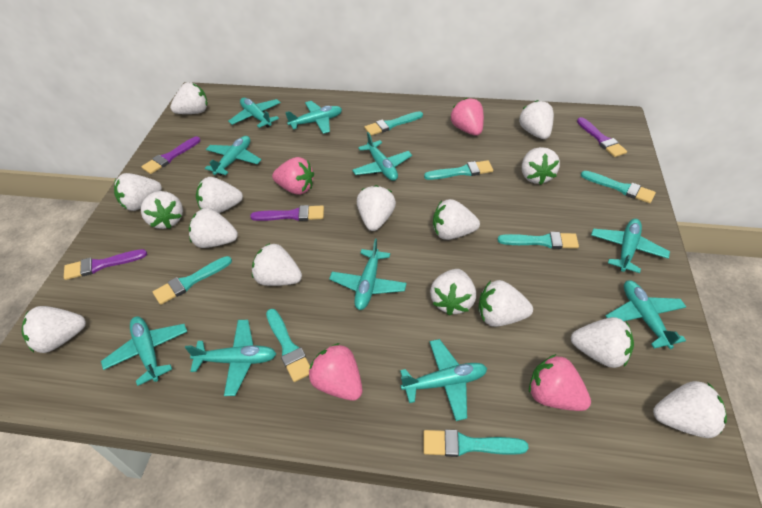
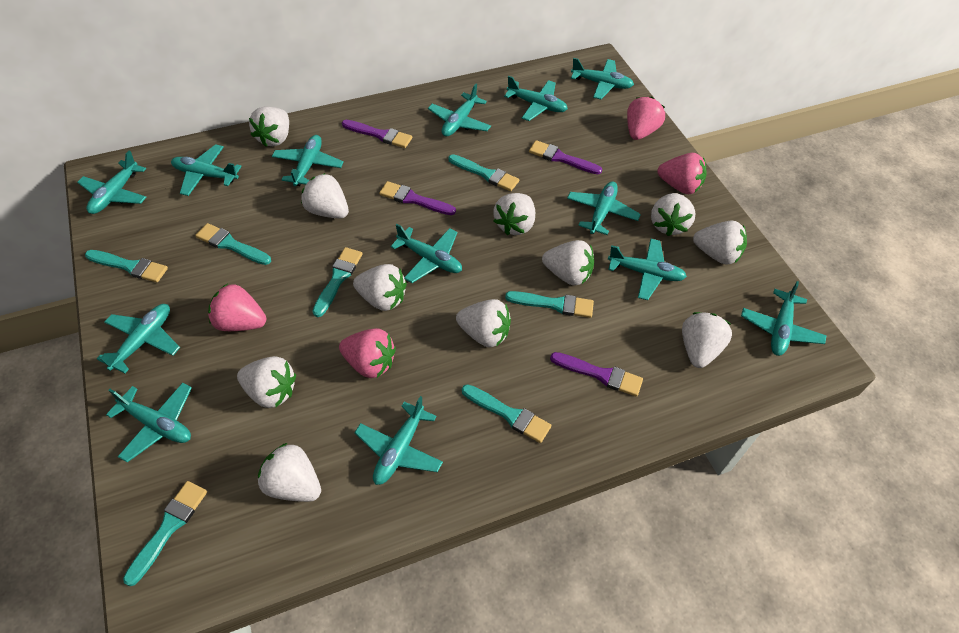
turquoise plane: 10 -> 13
white strawberry: 15 -> 11

